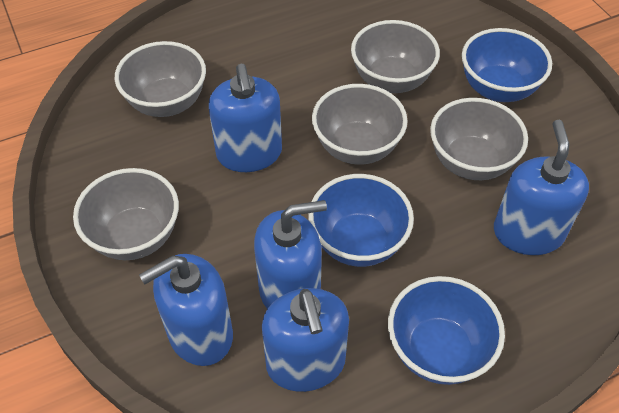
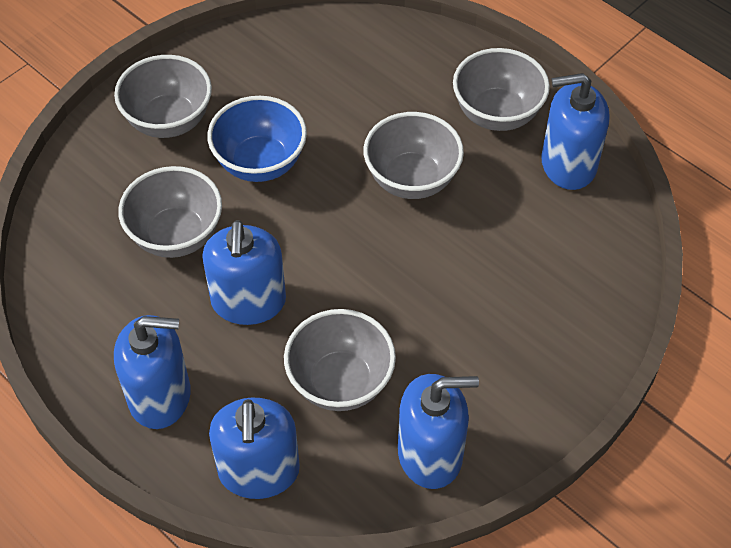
blue bowl: 3 -> 1

